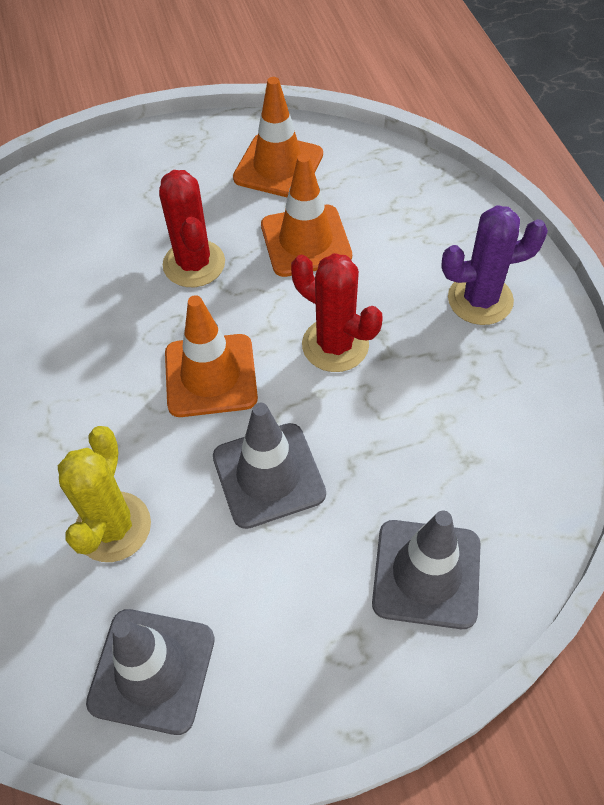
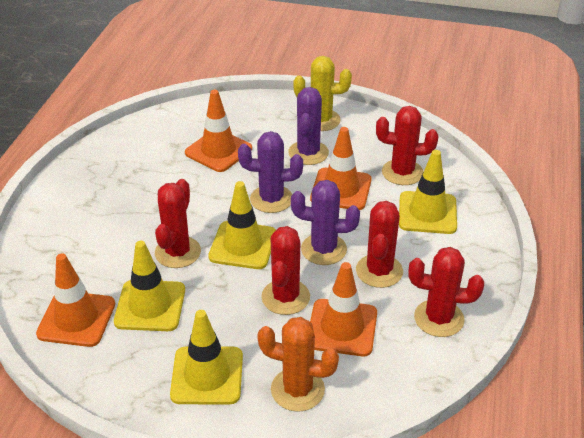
grey traffic cone: 3 -> 0
orange cactus: 0 -> 1
orange traffic cone: 3 -> 4
purple cactus: 1 -> 3
red cactus: 2 -> 5
yellow traffic cone: 0 -> 4

